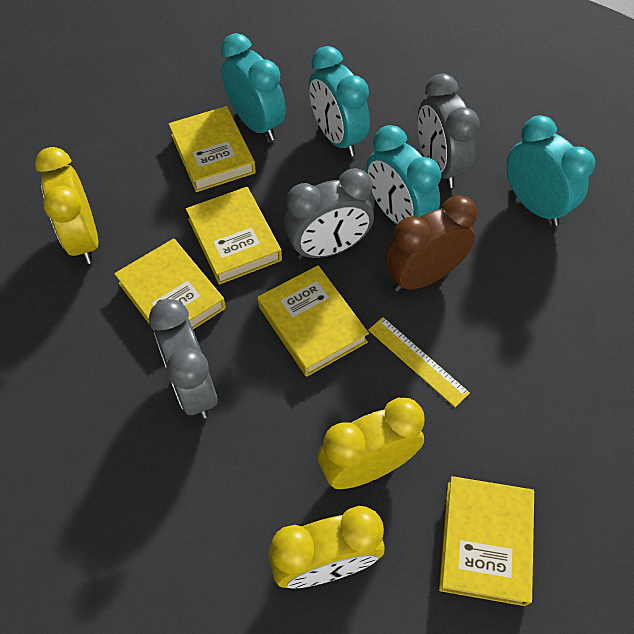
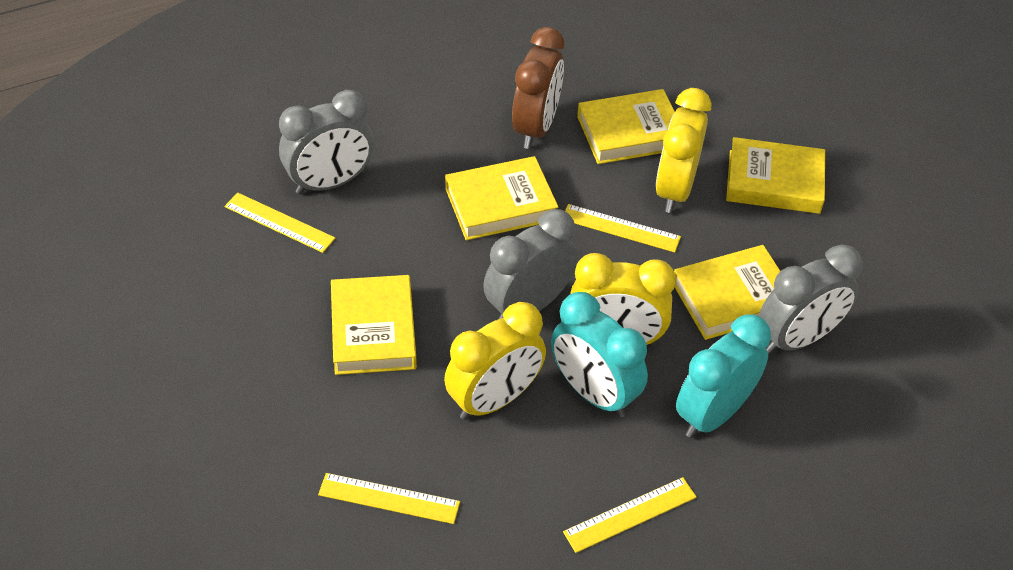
turquoise clock: 4 -> 2
yellow ruler: 1 -> 4

